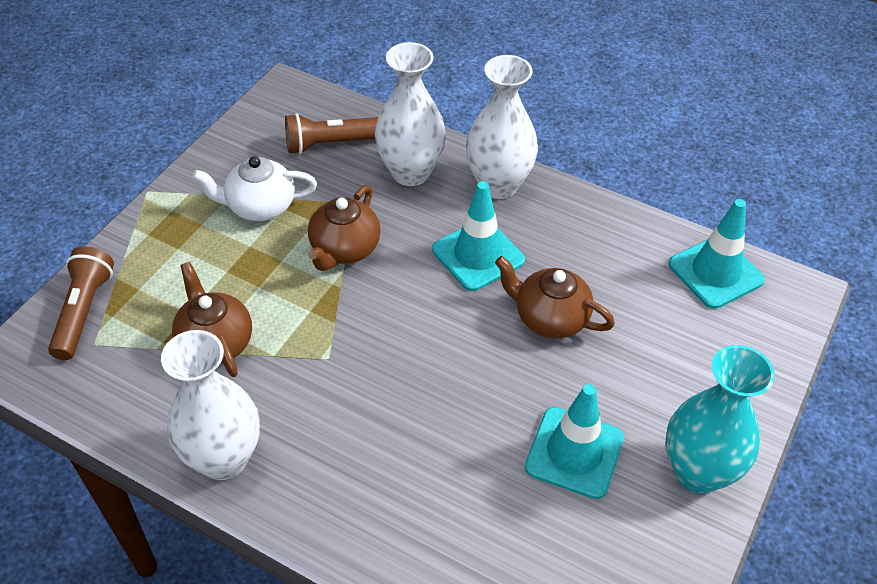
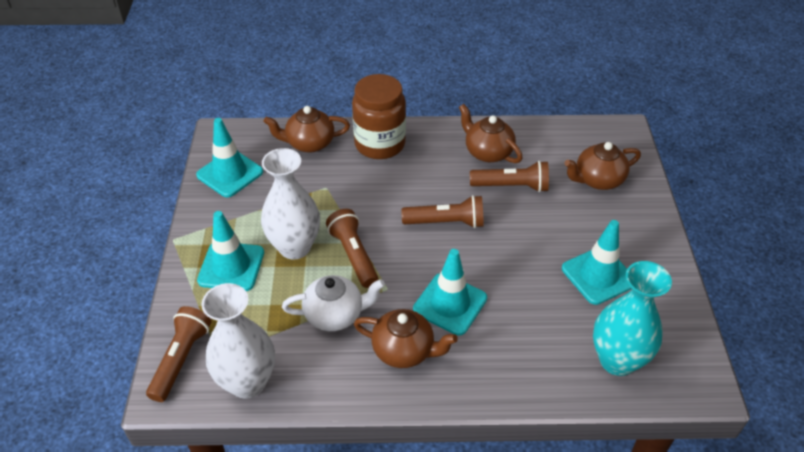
brown flashlight: 2 -> 4
brown jar: 0 -> 1
brown teapot: 3 -> 4
turquoise traffic cone: 3 -> 4
white vase: 3 -> 2

